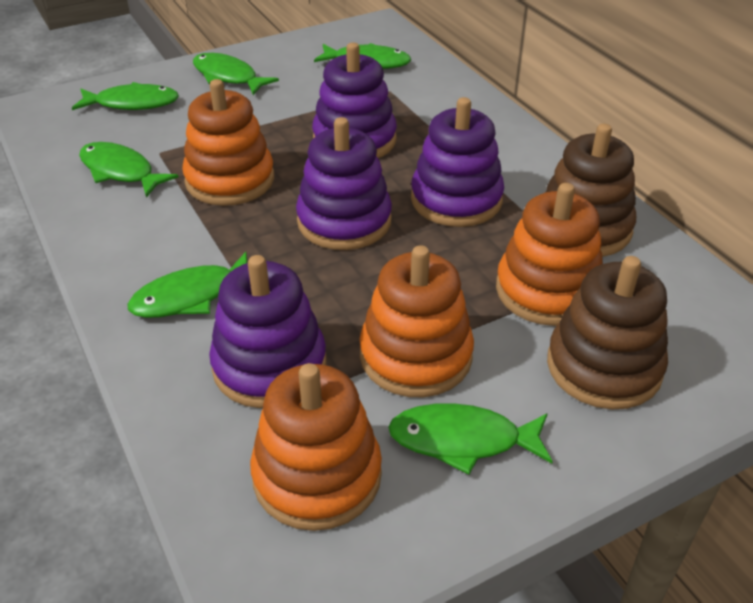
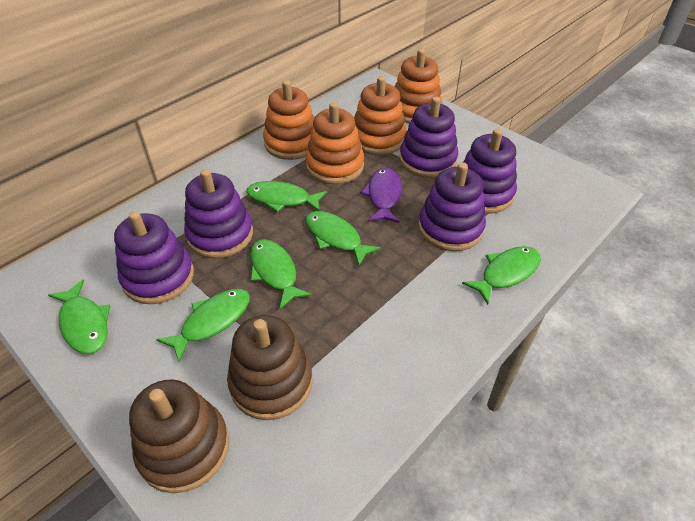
purple fish: 0 -> 1
purple stacking toy: 4 -> 5

